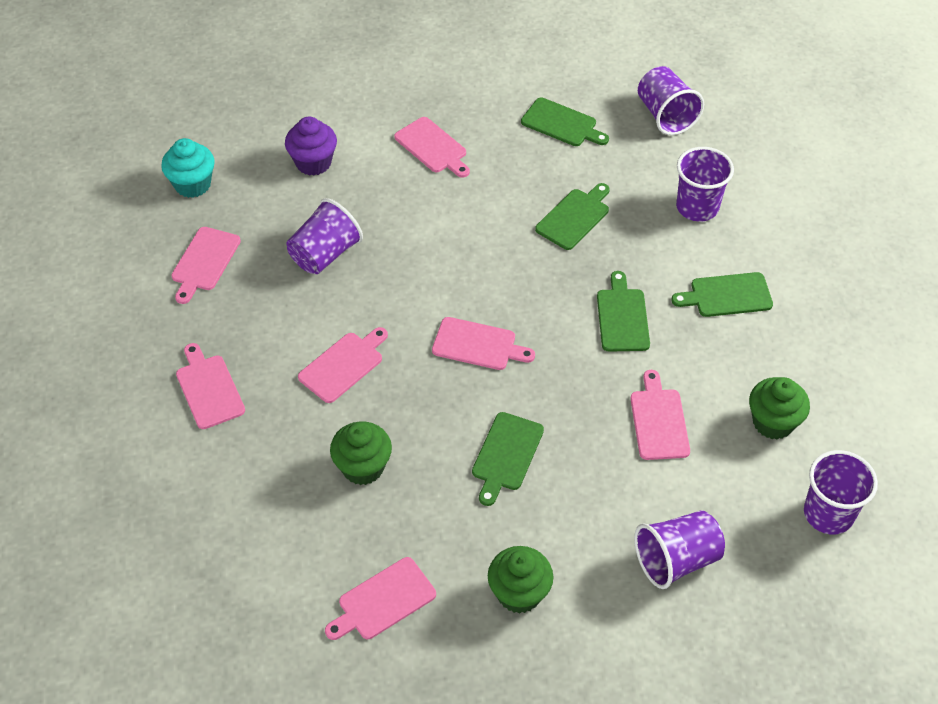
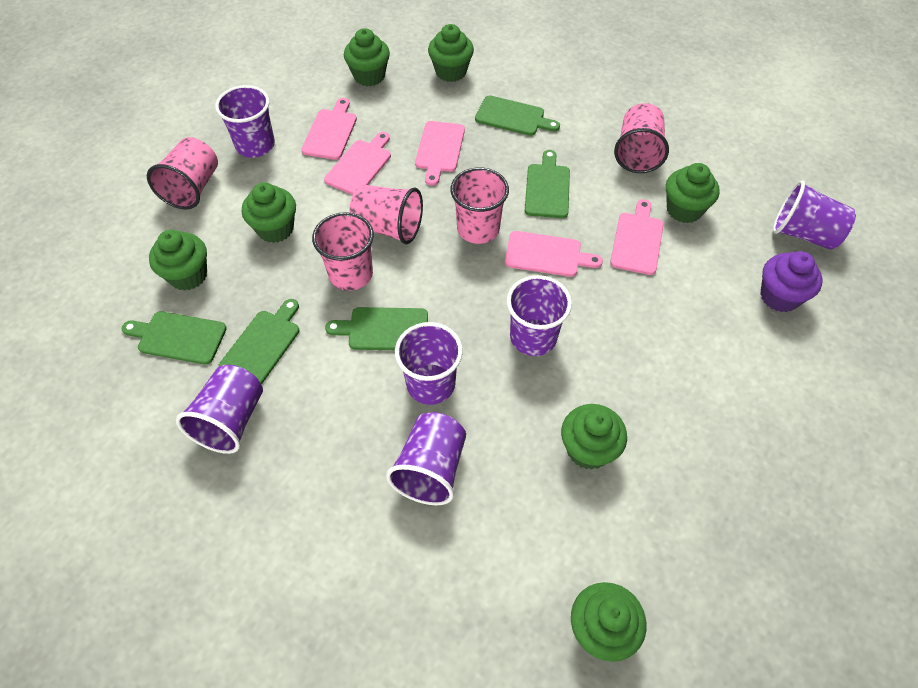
green cupcake: 3 -> 7
pink cup: 0 -> 5
pink cutting board: 7 -> 5
purple cup: 5 -> 6
turquoise cupcake: 1 -> 0

